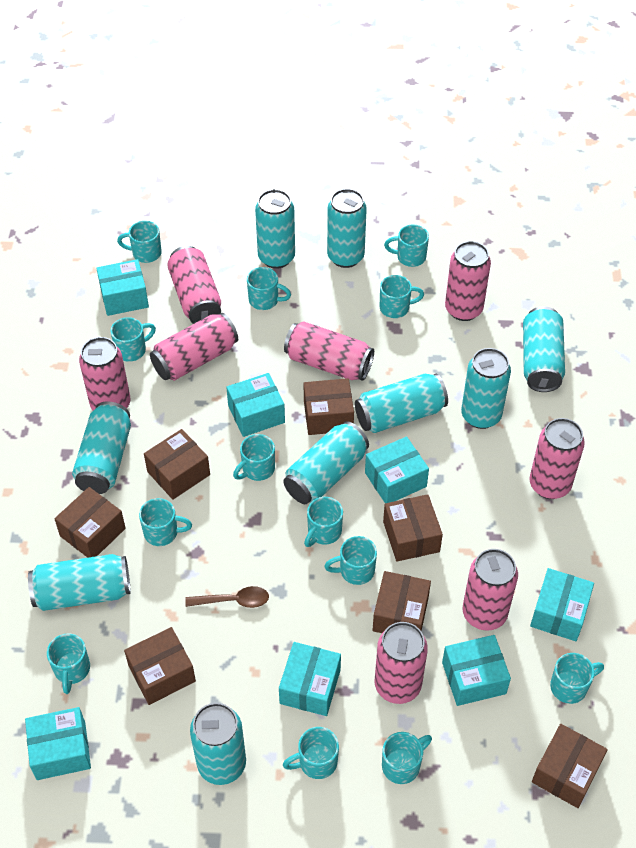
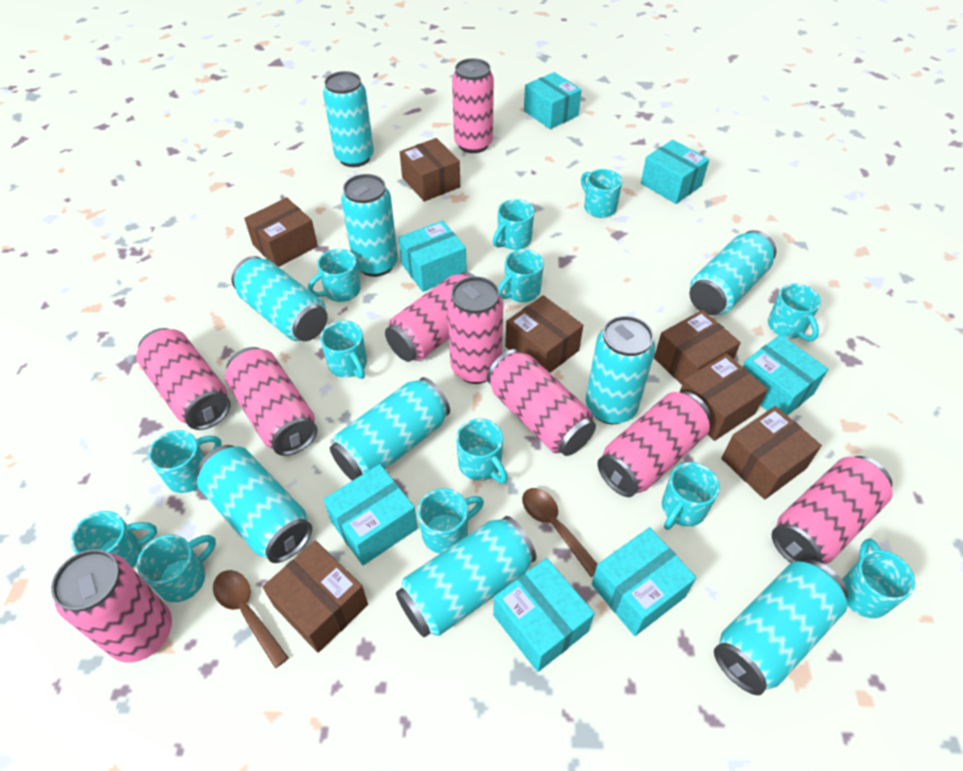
brown spoon: 1 -> 2
pink can: 8 -> 9

